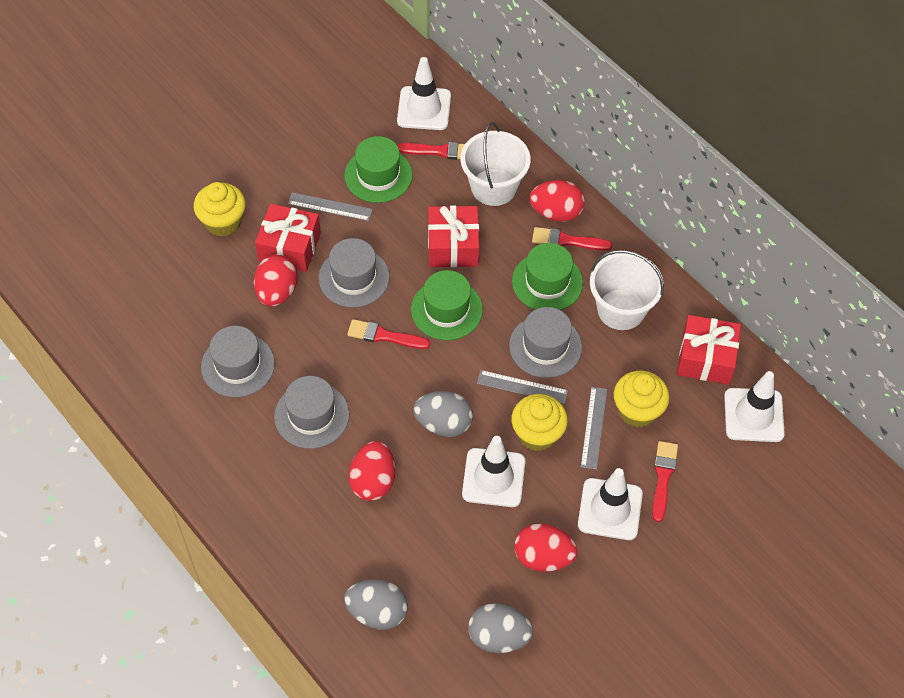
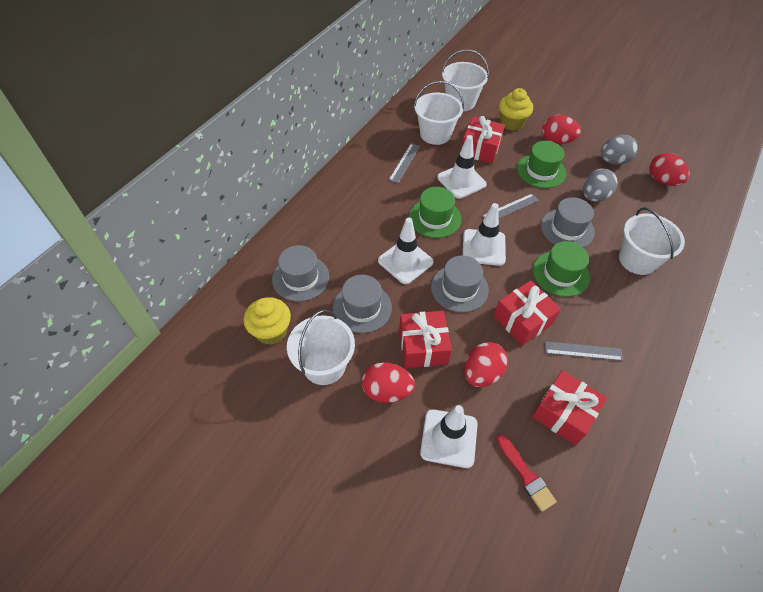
grey egg: 3 -> 2
red brush: 4 -> 1
red gift: 3 -> 4
white bucket: 2 -> 4
yellow cupcake: 3 -> 2

